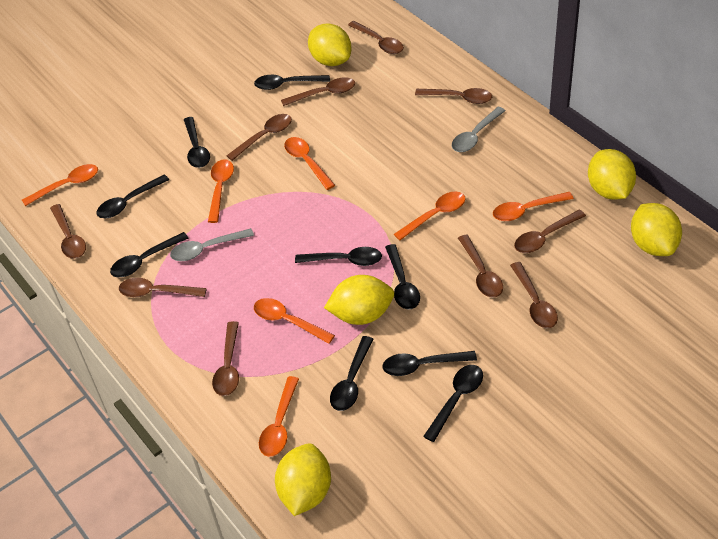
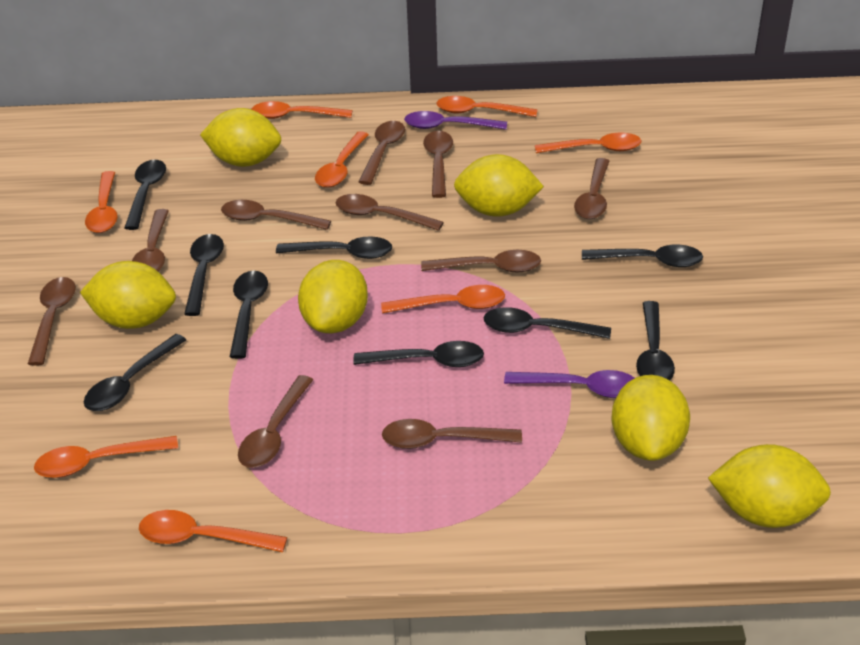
grey spoon: 2 -> 0
orange spoon: 7 -> 8
purple spoon: 0 -> 2
yellow lemon: 5 -> 6

